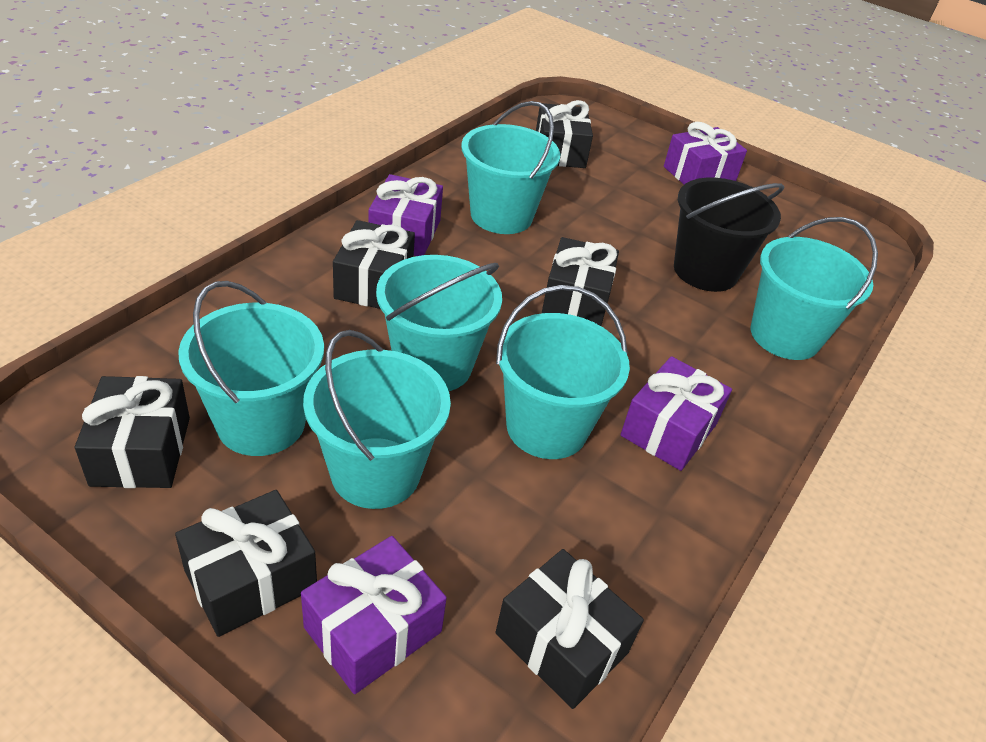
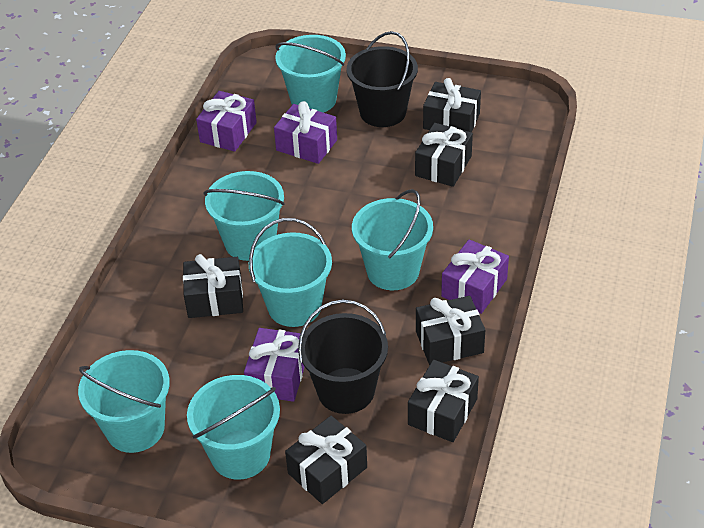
black bucket: 1 -> 2

